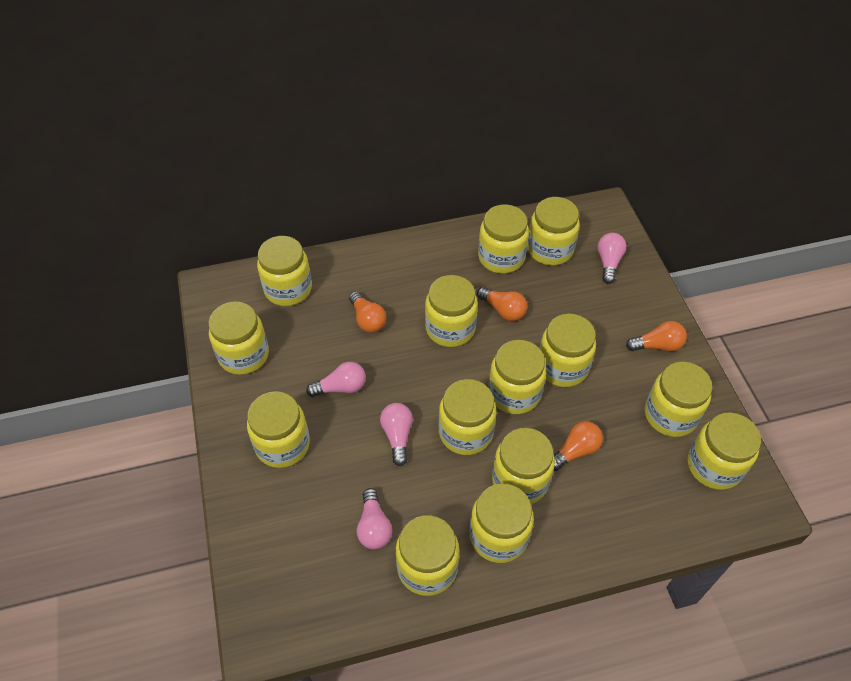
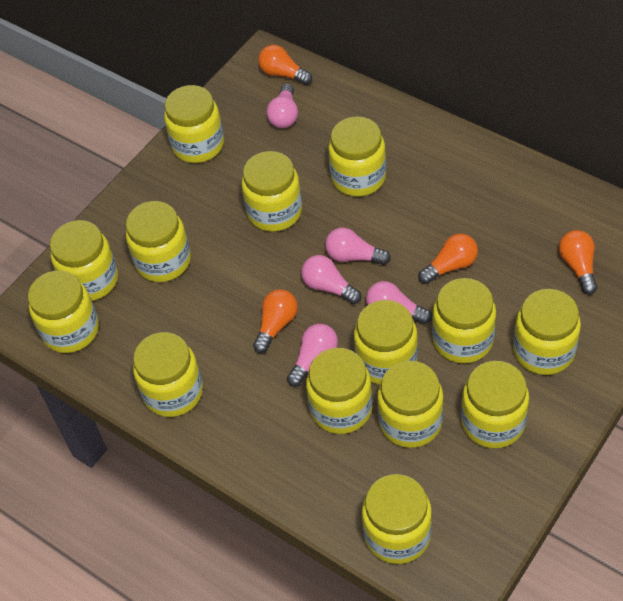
pink light bulb: 4 -> 5

